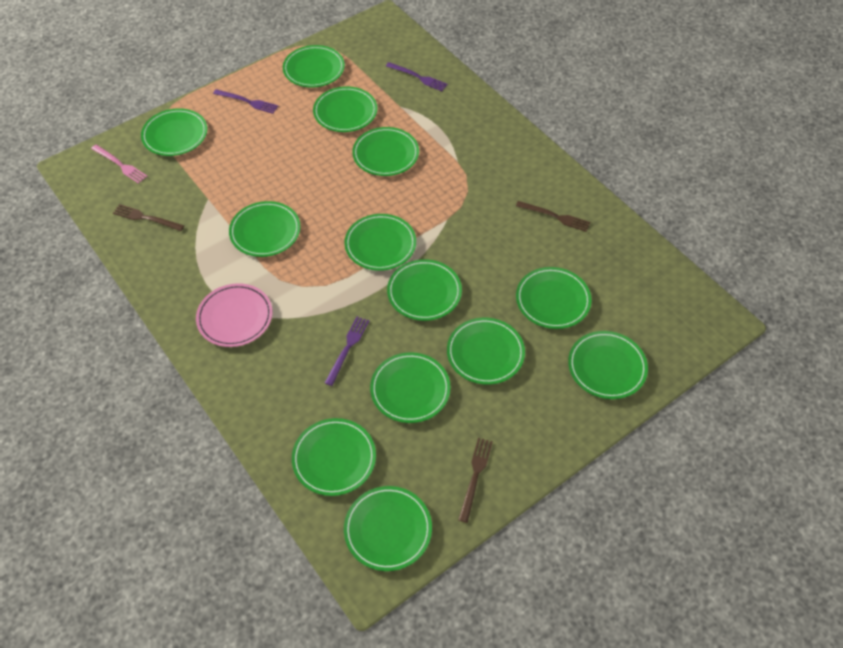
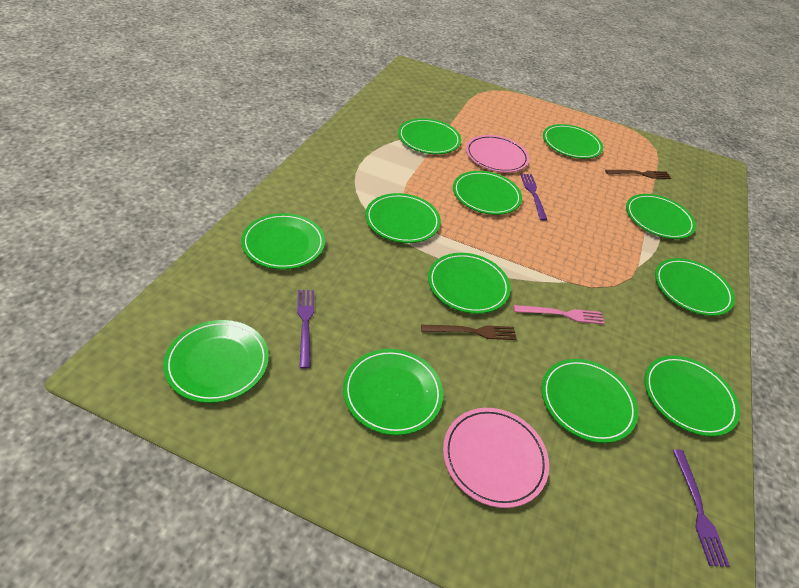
brown fork: 3 -> 2
green plate: 13 -> 12
pink plate: 1 -> 2

